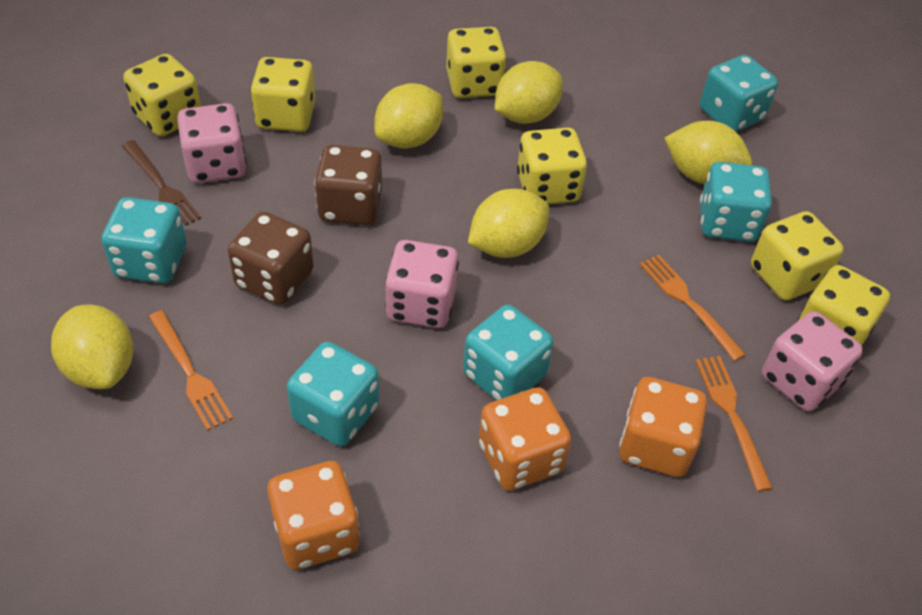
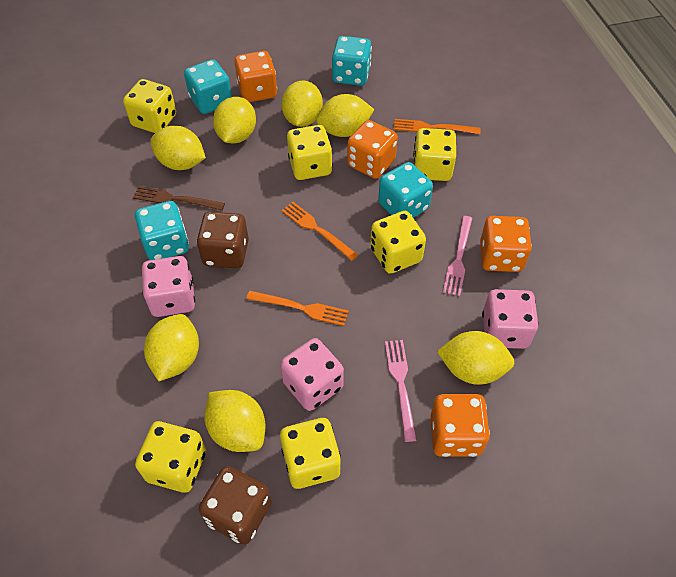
orange dice: 3 -> 4
pink fork: 0 -> 2
turquoise dice: 5 -> 4
yellow lemon: 5 -> 7

